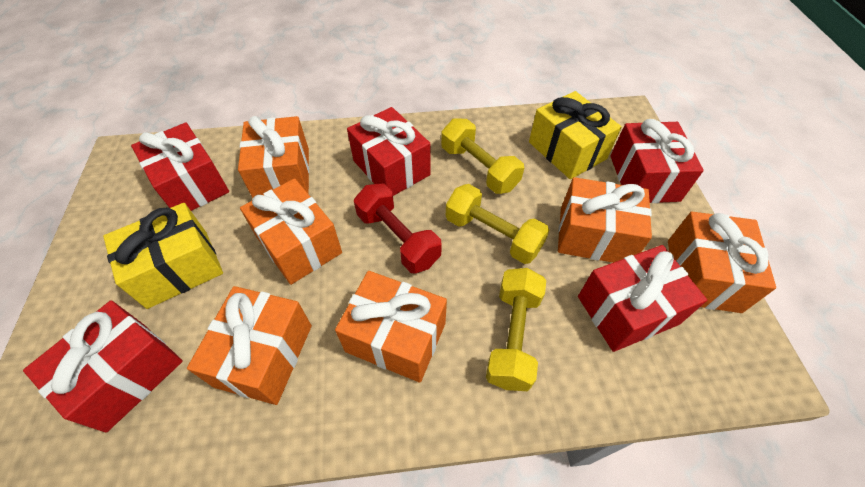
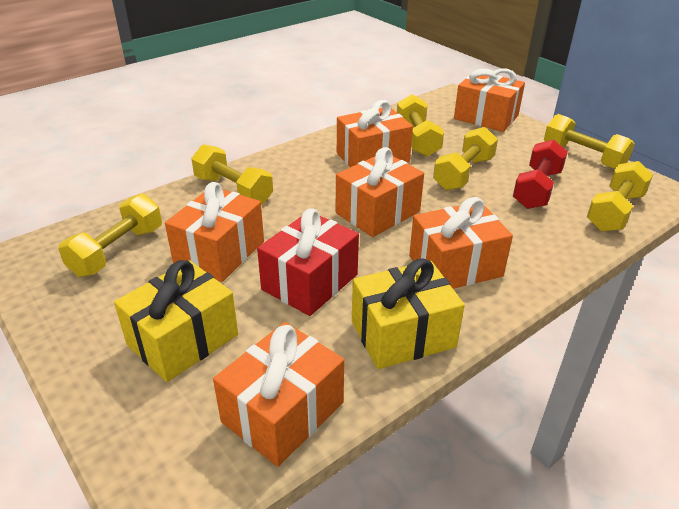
red gift: 5 -> 1
yellow dumbbell: 3 -> 6

